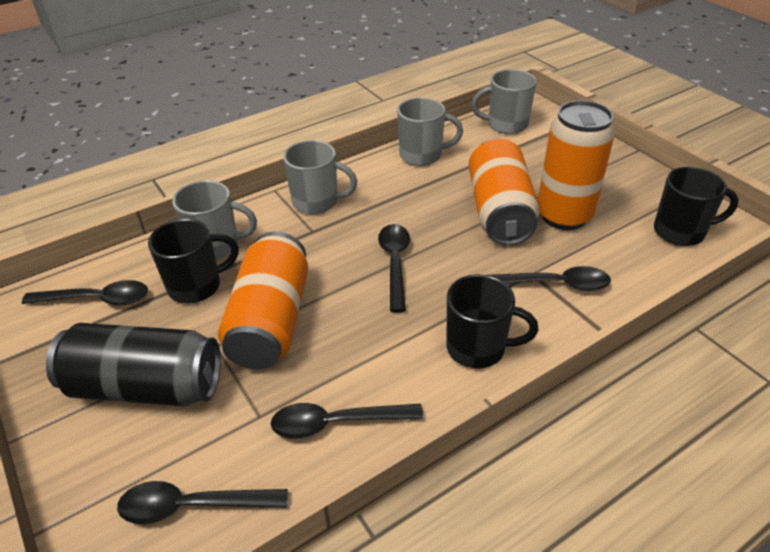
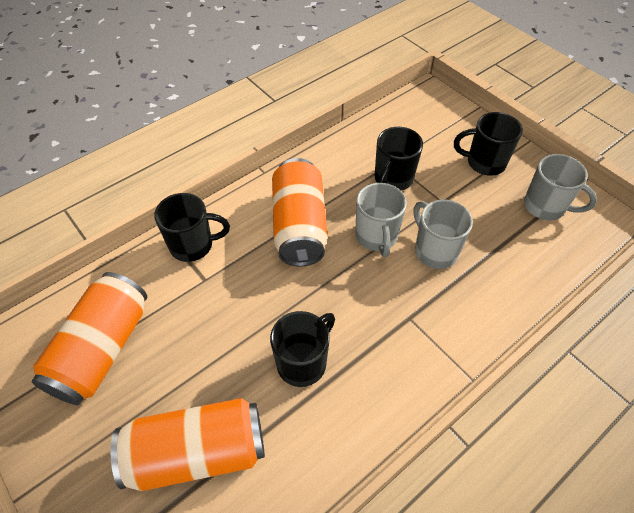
black can: 1 -> 0
black mug: 3 -> 4
black spoon: 5 -> 0
grey mug: 4 -> 3

